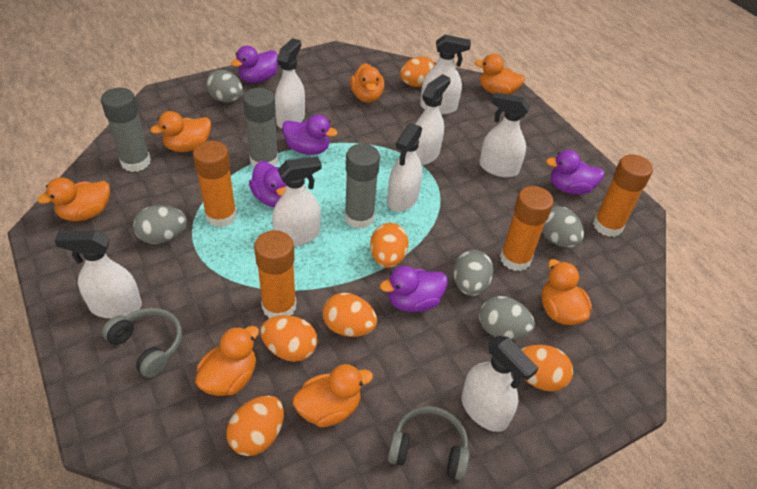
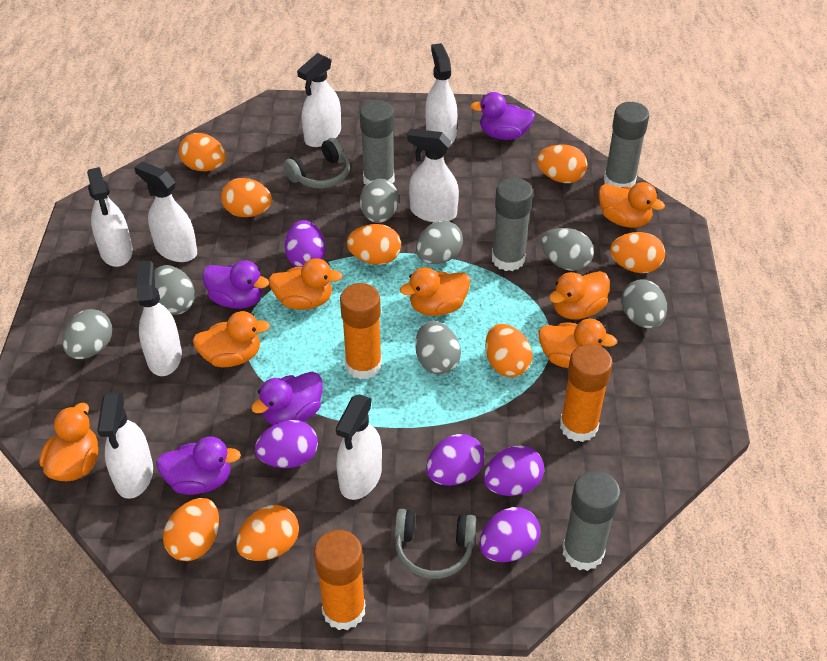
grey egg: 5 -> 7
grey glue stick: 3 -> 4
orange egg: 6 -> 8
orange glue stick: 4 -> 3
purple duck: 5 -> 4
purple egg: 0 -> 5

